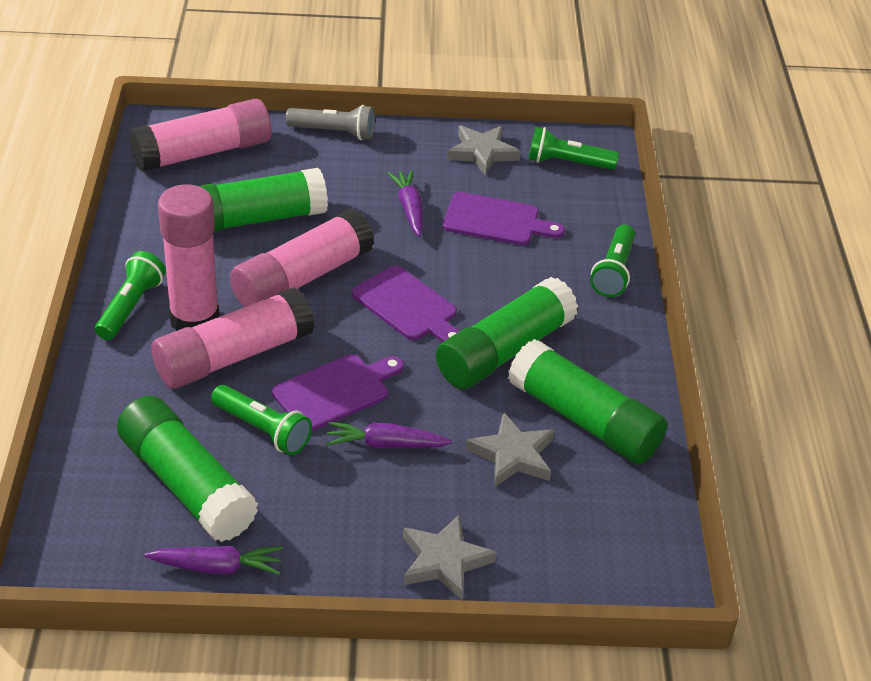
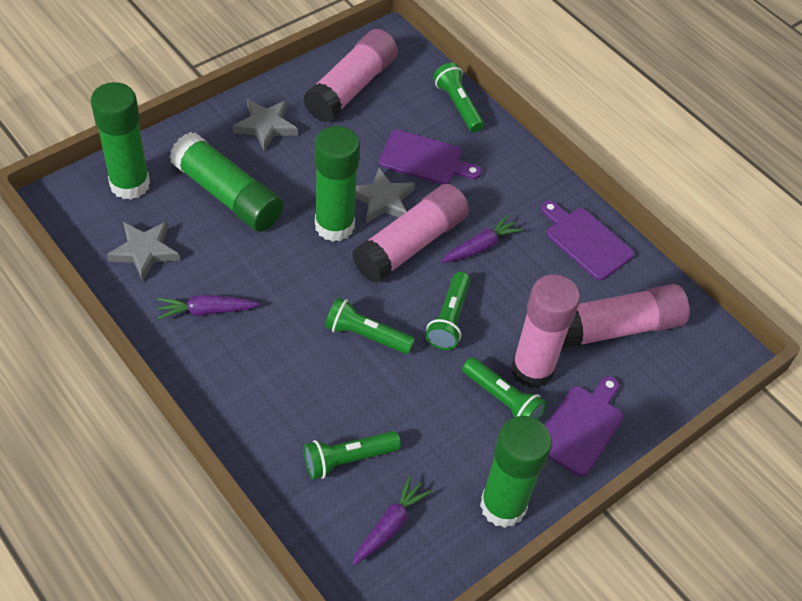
green flashlight: 4 -> 5
grey flashlight: 1 -> 0

